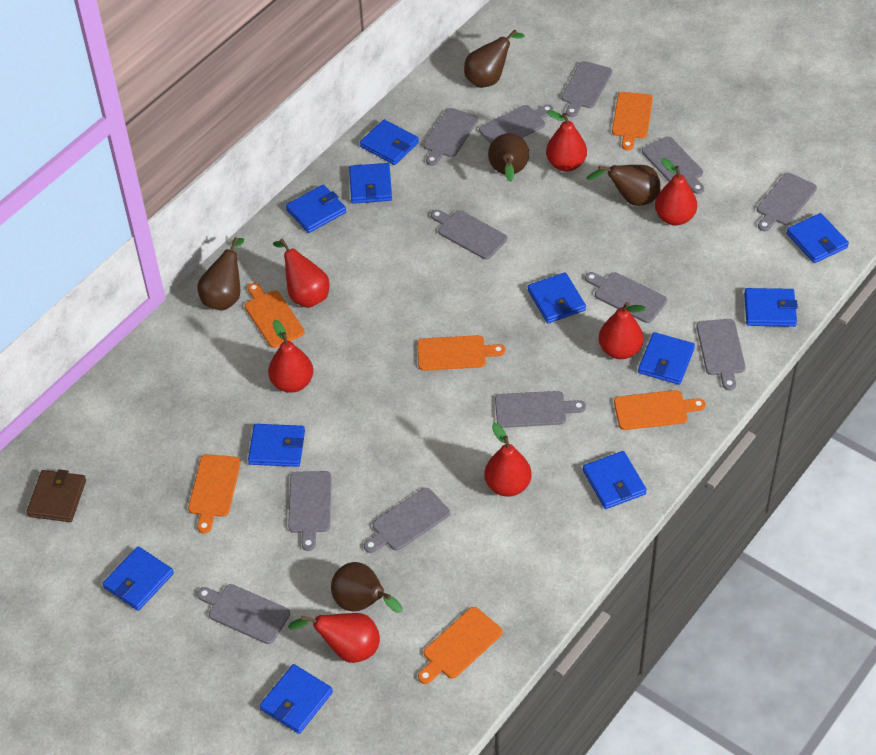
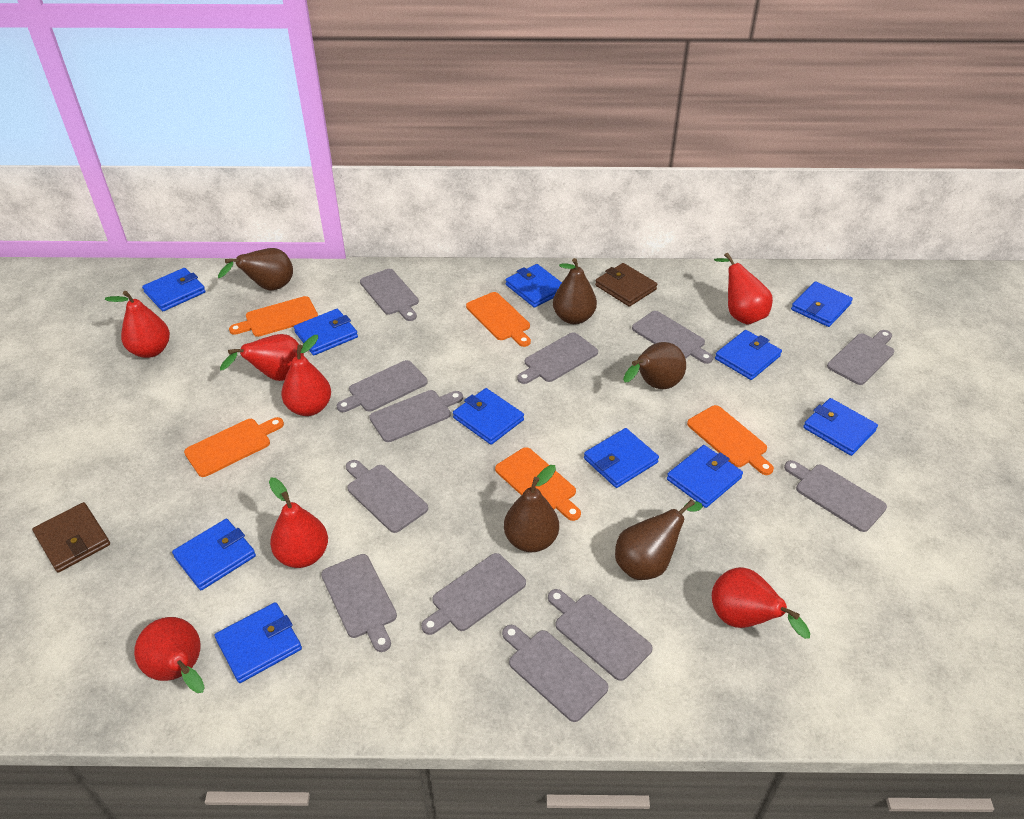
brown wallet: 1 -> 2
orange cutting board: 6 -> 5

